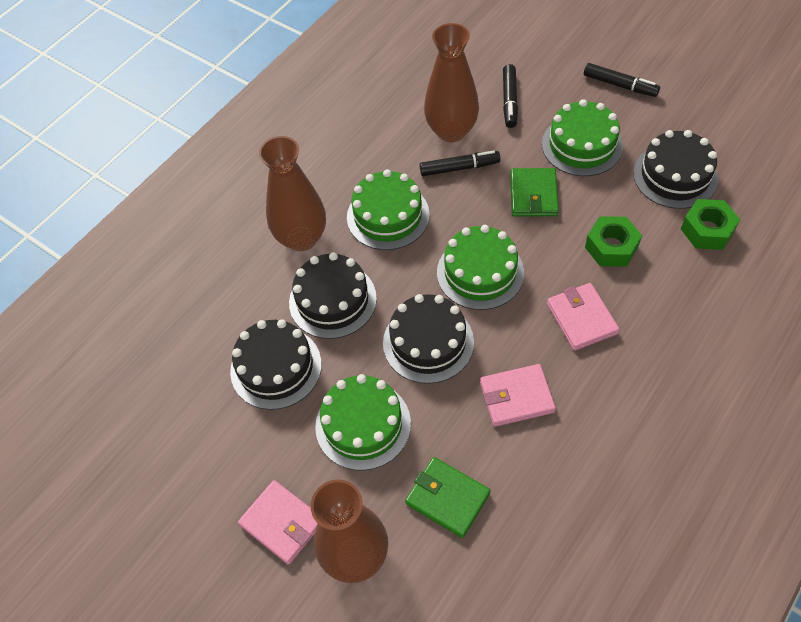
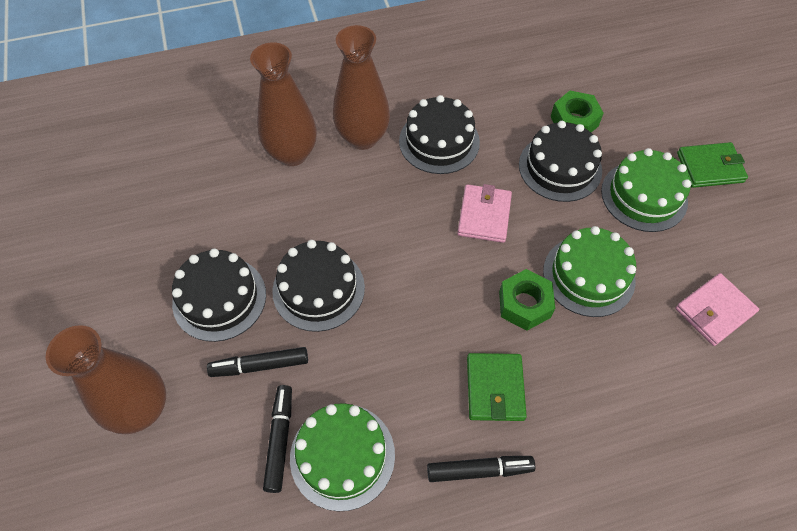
green cake: 4 -> 3
pink wallet: 3 -> 2

